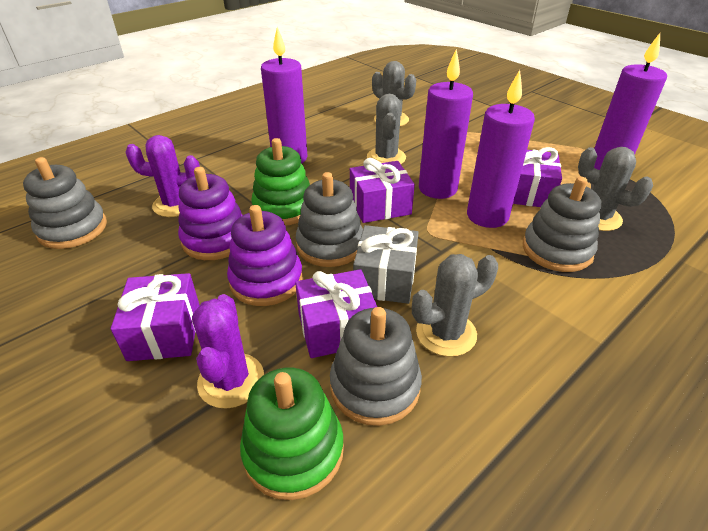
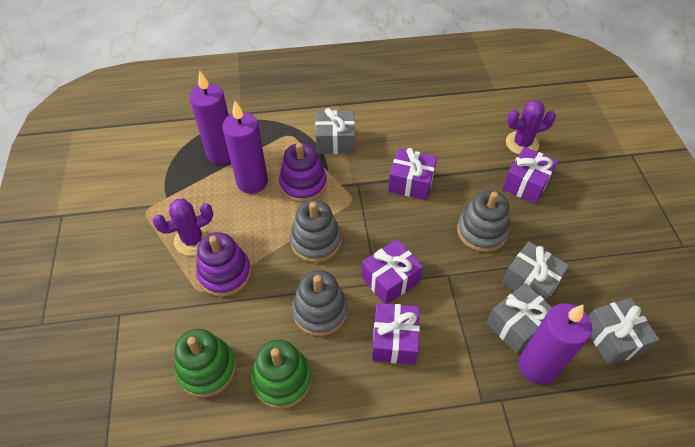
grey cactus: 4 -> 0
grey gift: 1 -> 4
grey stacking toy: 4 -> 3
purple candle: 4 -> 3

